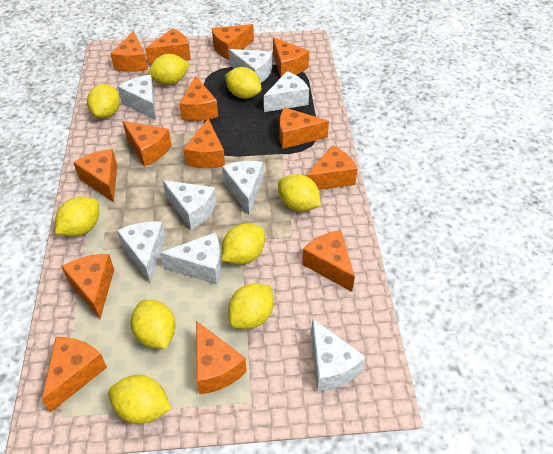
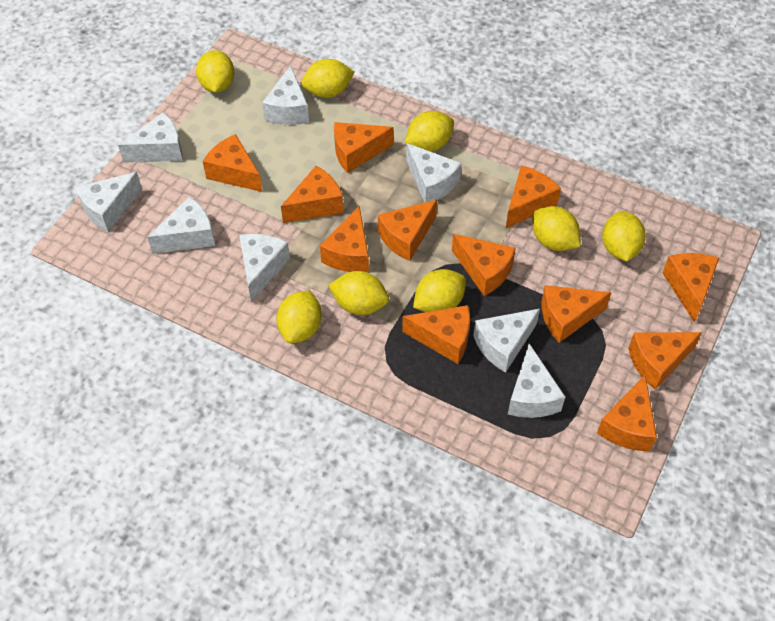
orange cheese: 14 -> 12
yellow lemon: 9 -> 8

